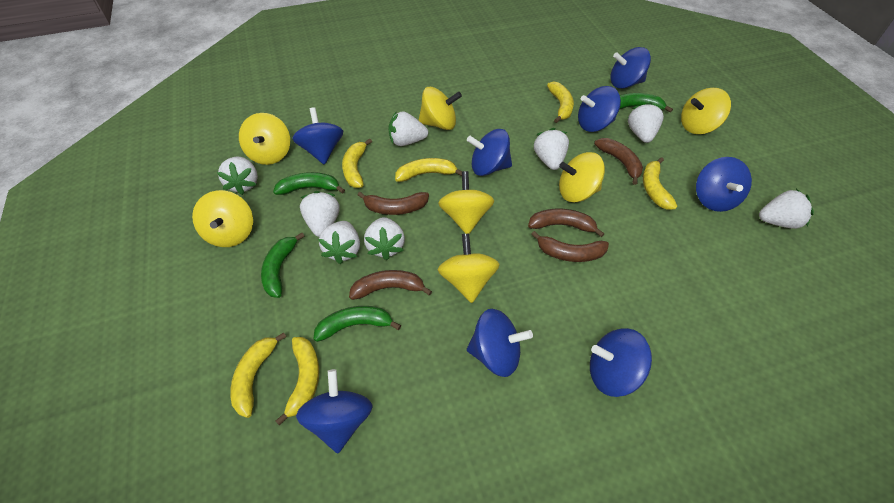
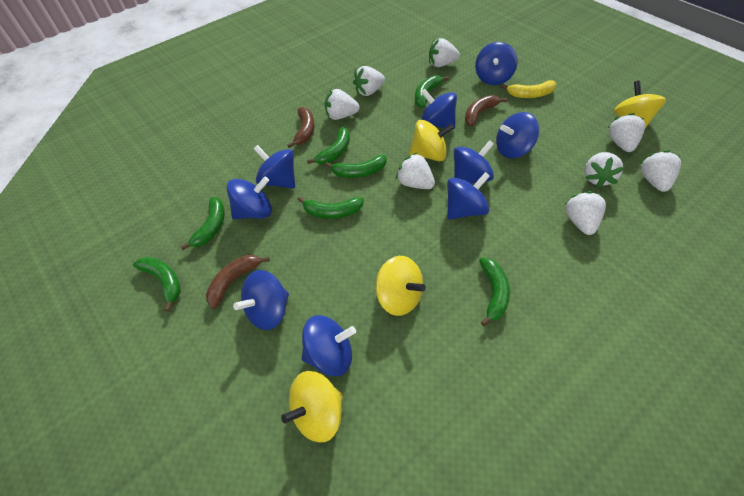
blue spinning top: 8 -> 9
brown banana: 5 -> 3
green banana: 4 -> 7
yellow banana: 6 -> 1
yellow spinning top: 7 -> 4

